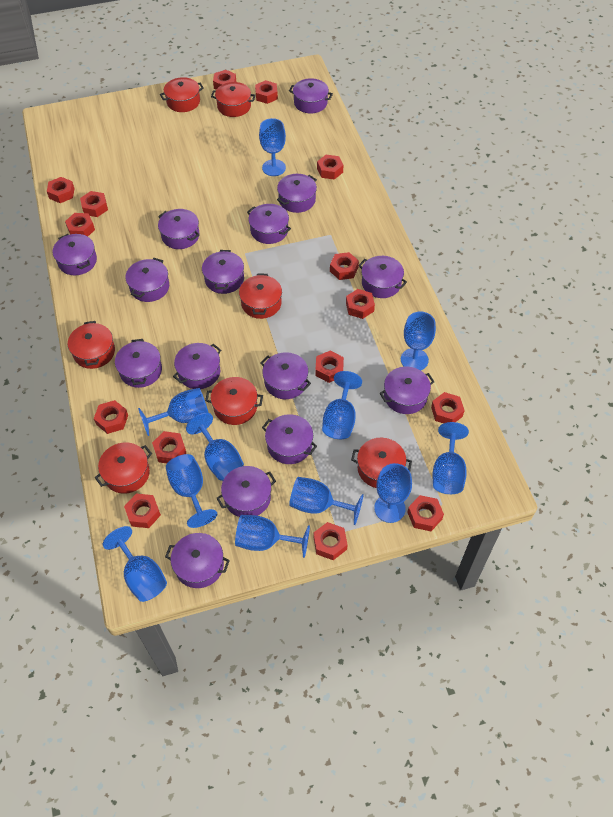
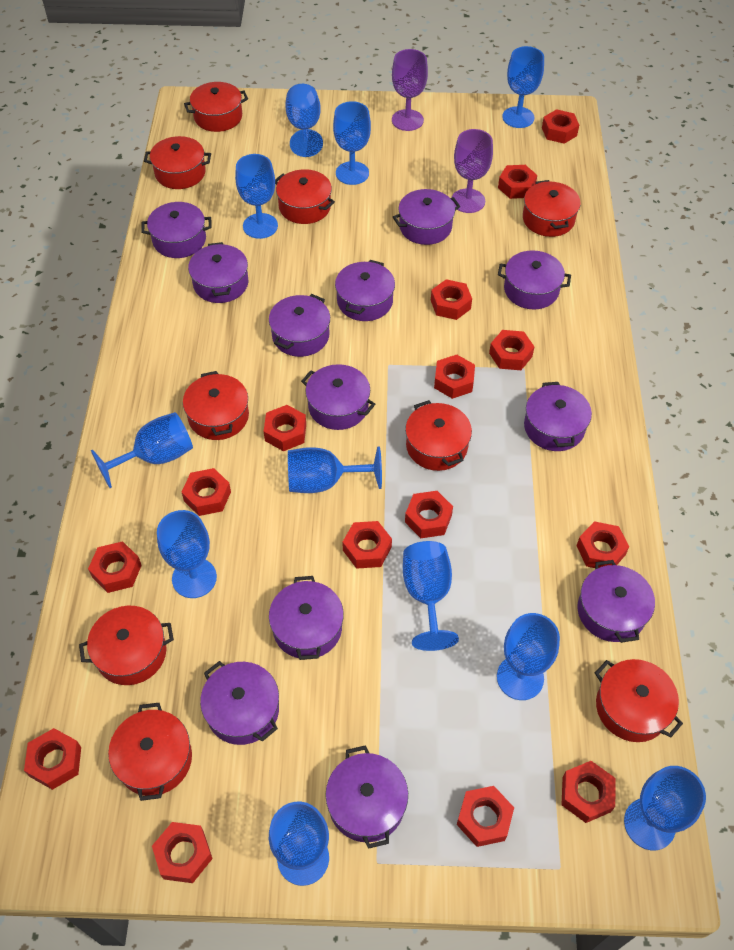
purple goblet: 0 -> 2
purple pot: 15 -> 12
red pot: 7 -> 9

